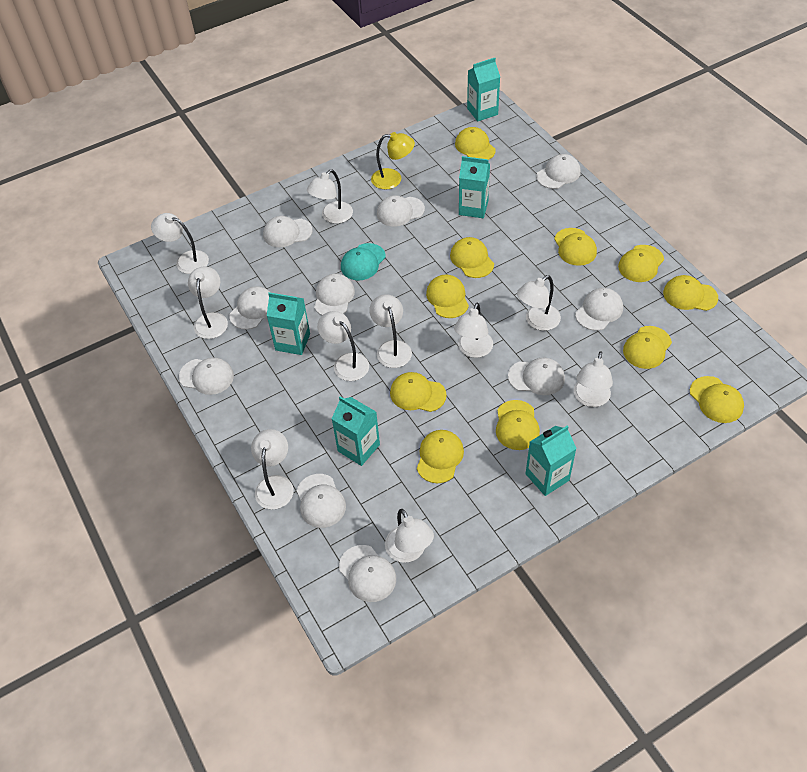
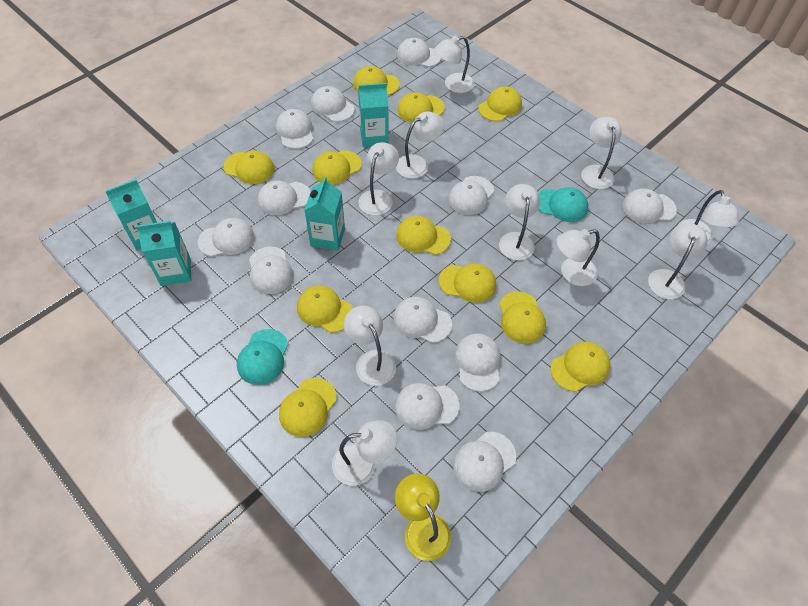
turquoise cap: 1 -> 2
turquoise carton: 5 -> 4
white cap: 10 -> 12

